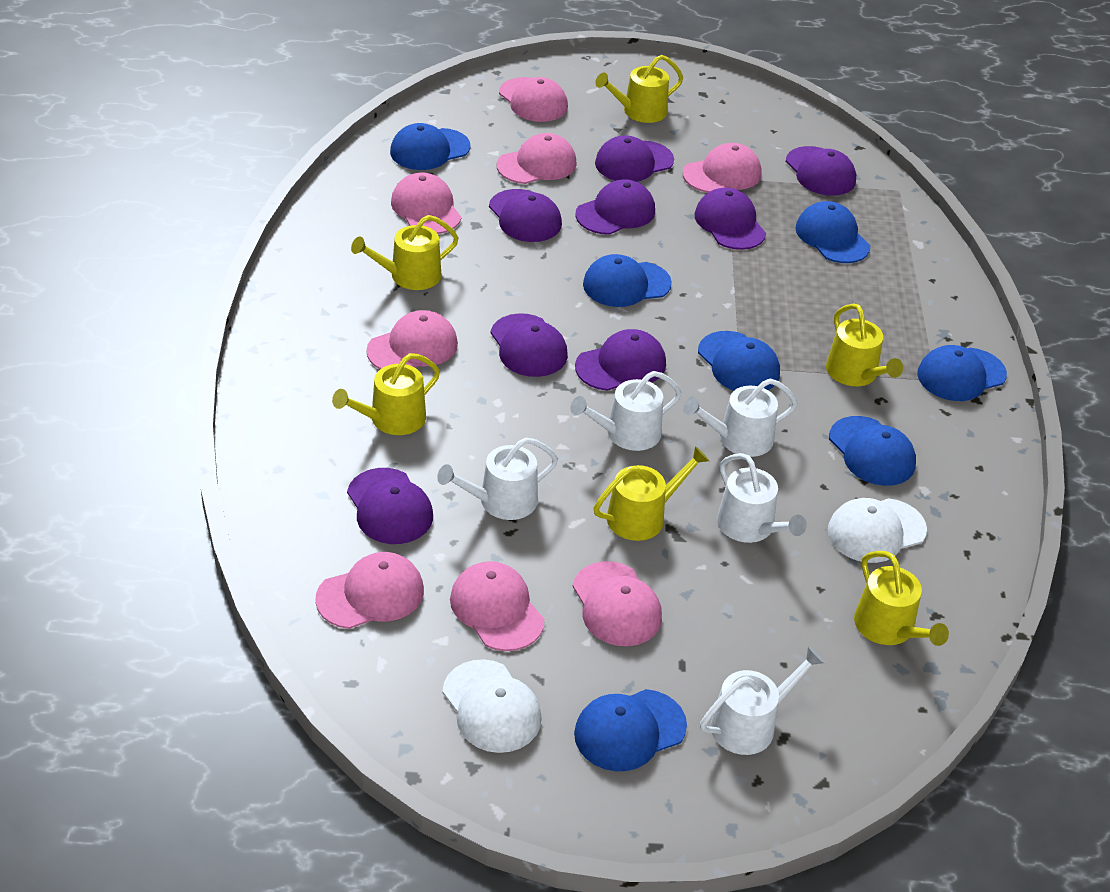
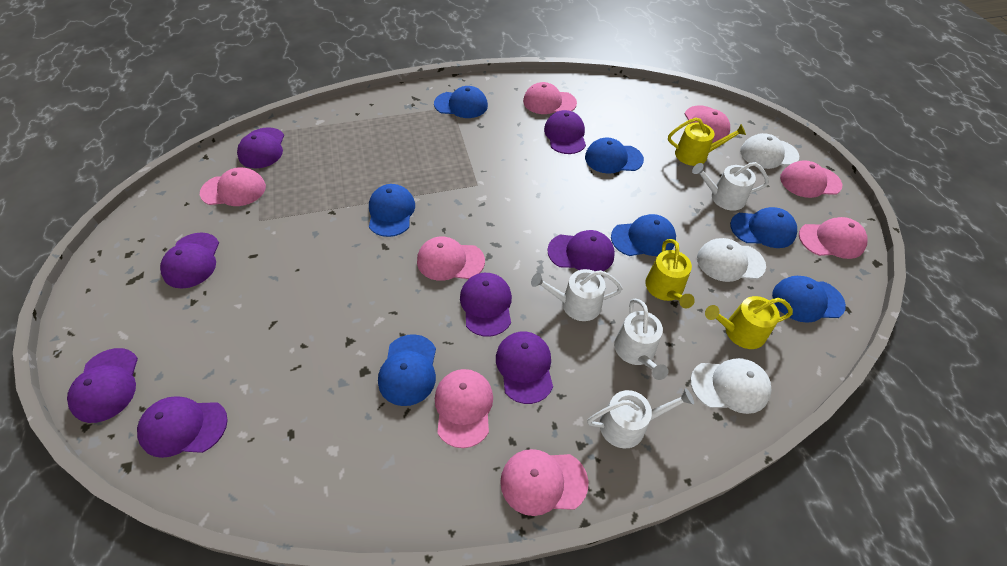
white cap: 2 -> 3
white watering can: 5 -> 4
yellow watering can: 6 -> 3

